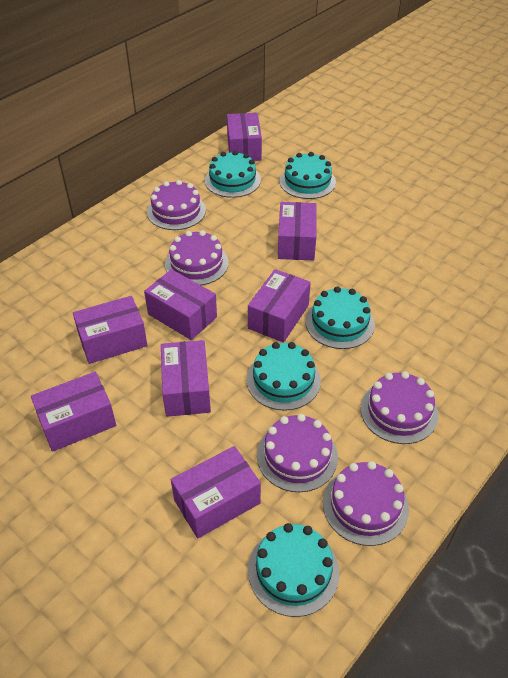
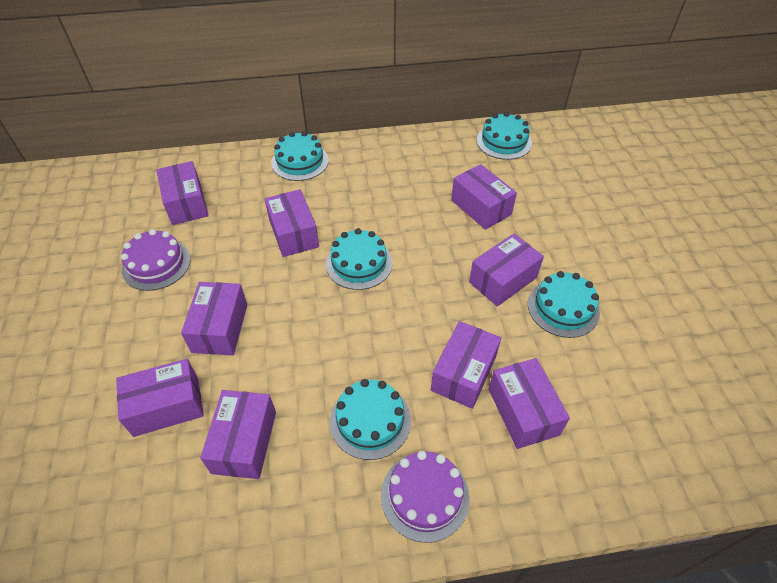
purple box: 8 -> 9
purple cake: 5 -> 2

